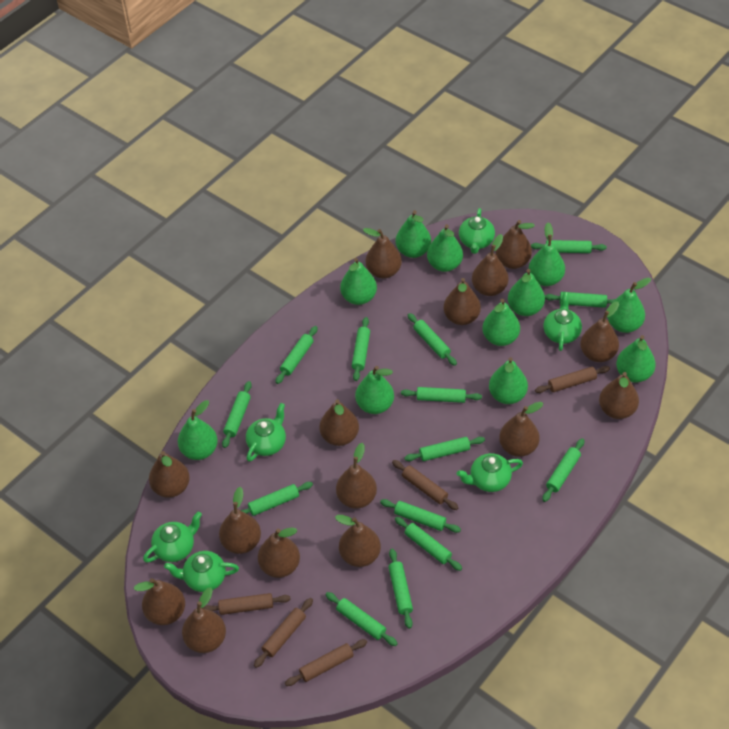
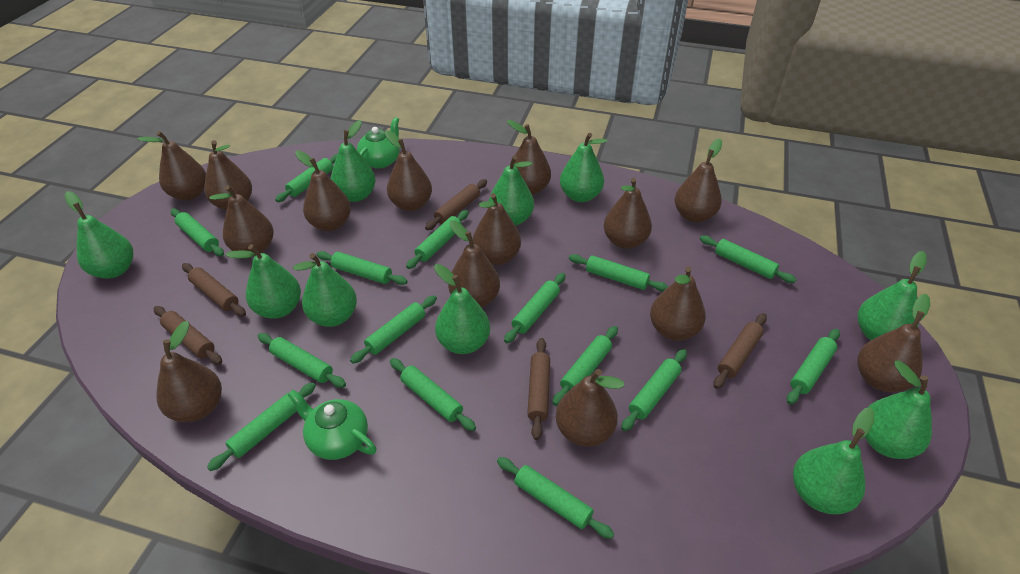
brown pear: 15 -> 14
green pear: 11 -> 10
green rolling pin: 14 -> 15
green teapot: 6 -> 2

